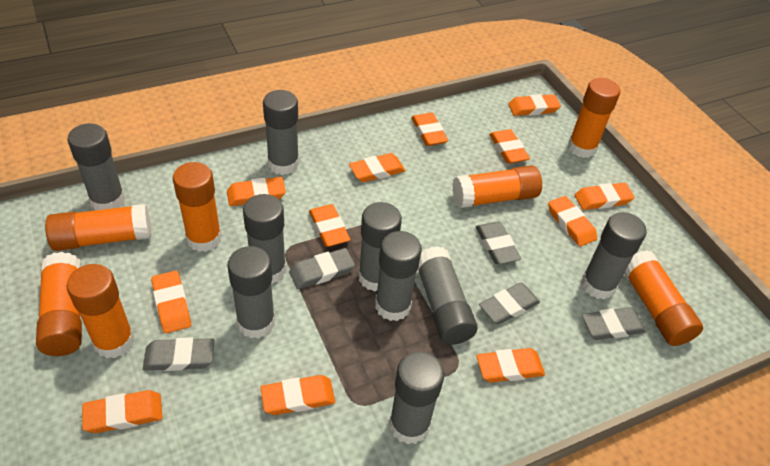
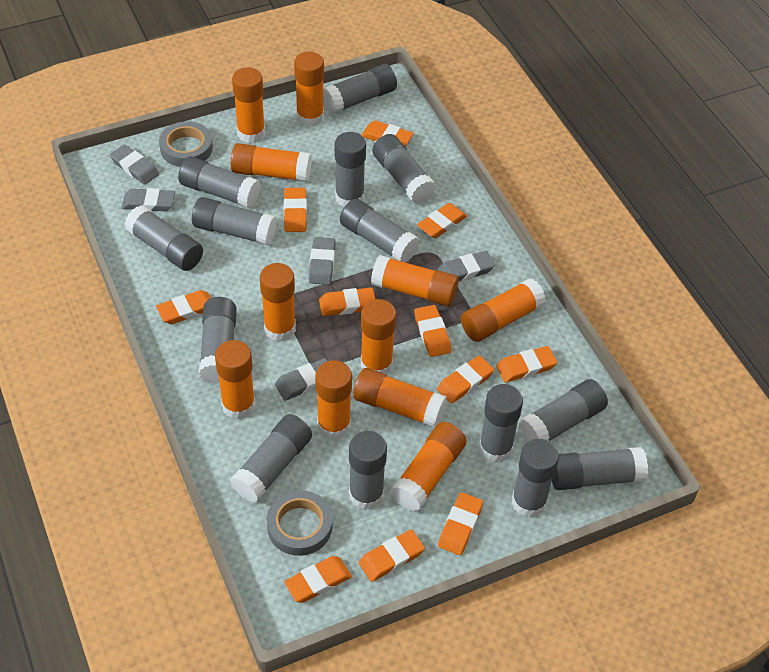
grey glue stick: 9 -> 14
grey tape: 0 -> 2
orange eraser: 12 -> 11
orange glue stick: 7 -> 11

